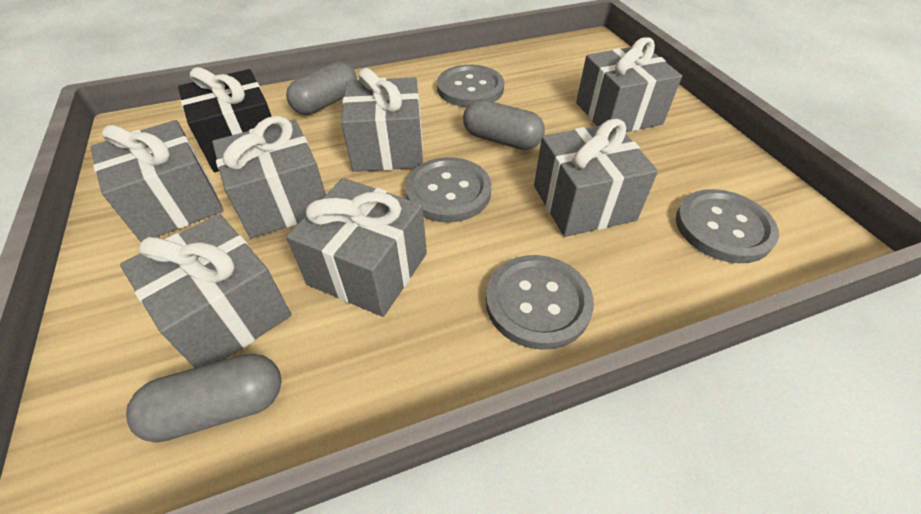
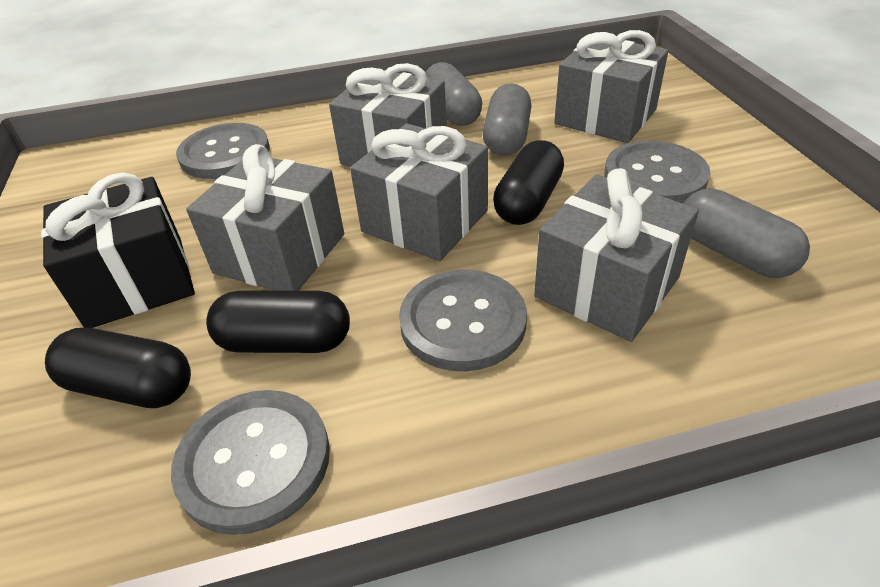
black capsule: 0 -> 3
grey gift: 7 -> 5

